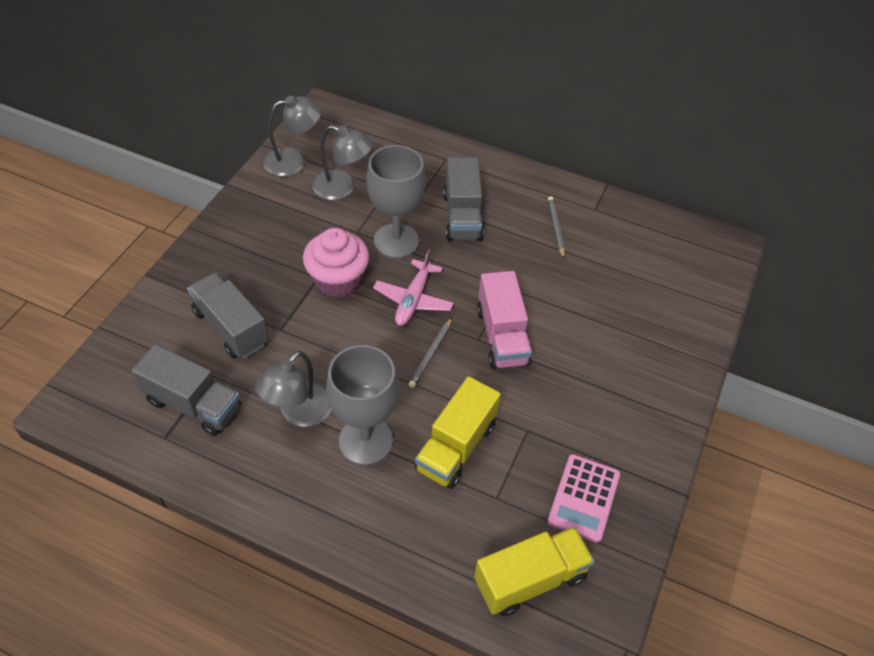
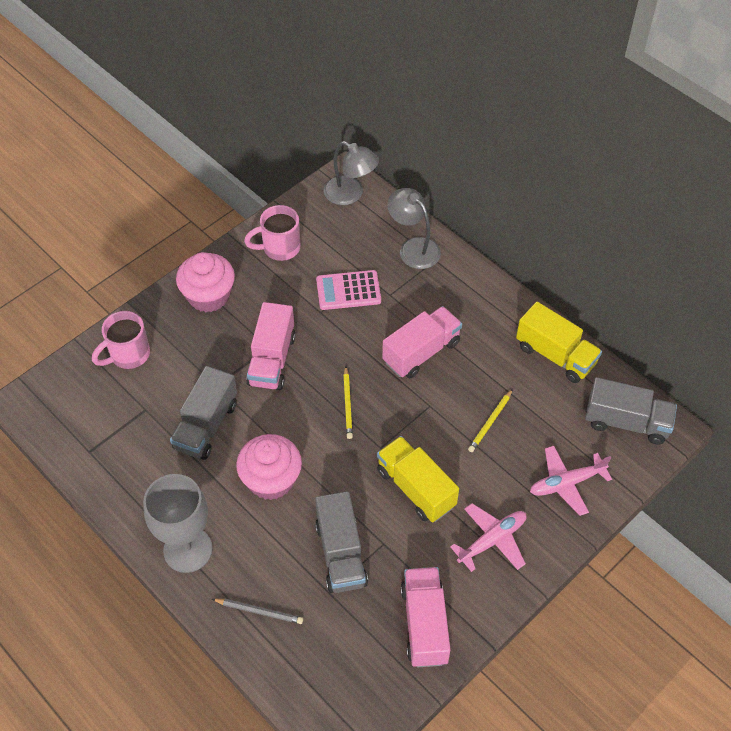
grey goblet: 2 -> 1
grey lamp: 3 -> 2
grey pencil: 2 -> 1
pink cupcake: 1 -> 2
pink mug: 0 -> 2
pink plane: 1 -> 2
pink truck: 1 -> 3
yellow pencil: 0 -> 2

